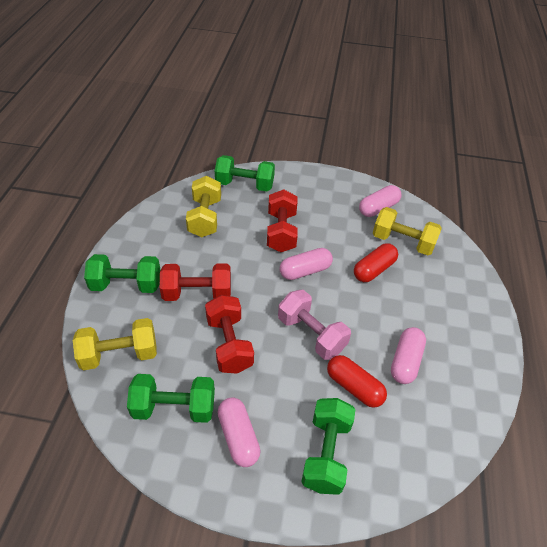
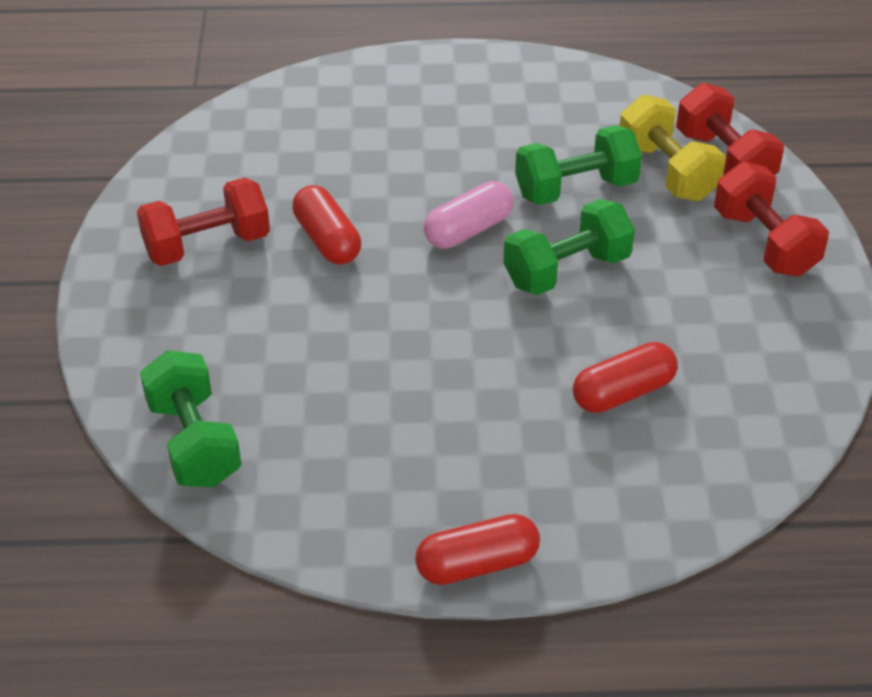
green dumbbell: 4 -> 3
pink capsule: 4 -> 1
pink dumbbell: 1 -> 0
red capsule: 2 -> 3
yellow dumbbell: 3 -> 1

